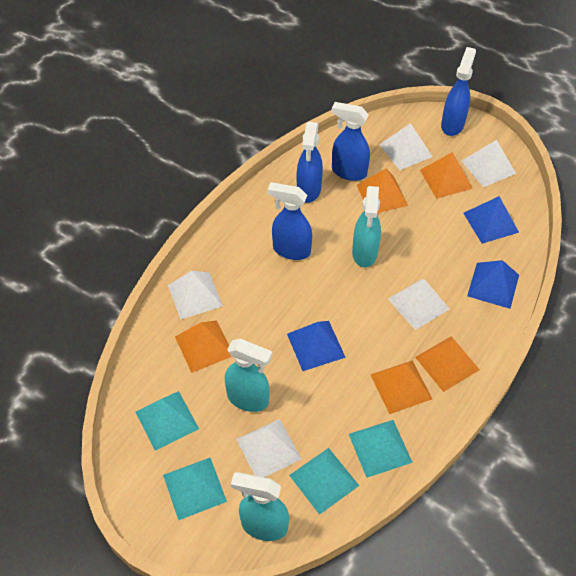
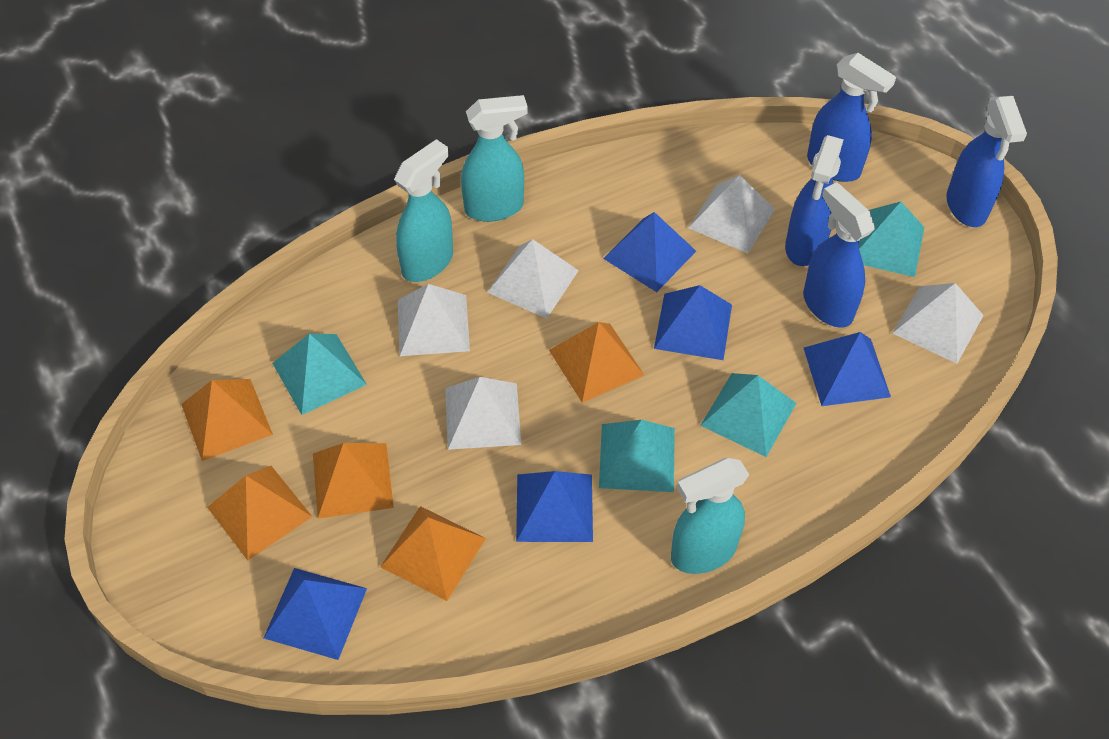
blue pyramid: 3 -> 5

